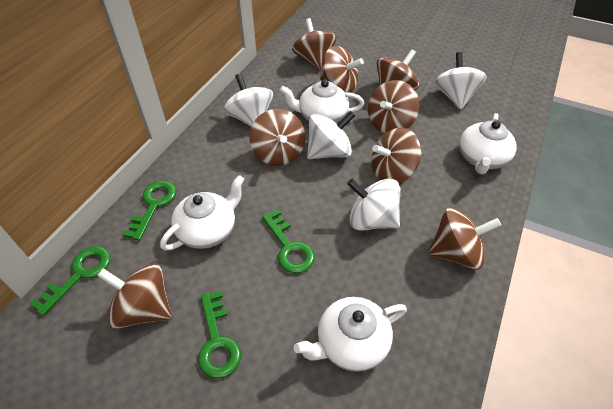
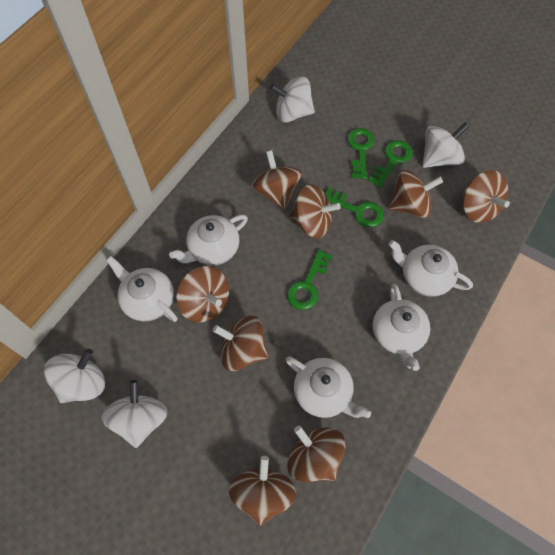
white teapot: 4 -> 5

